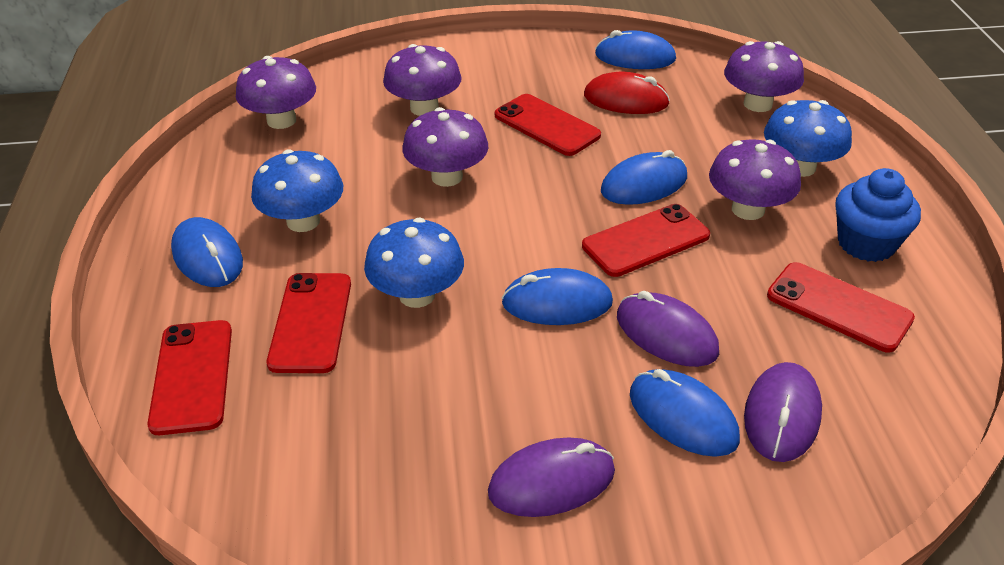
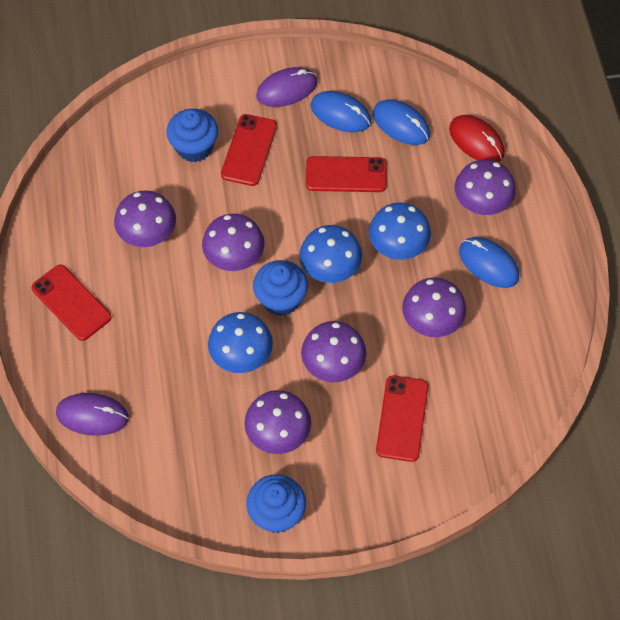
blue cupcake: 1 -> 3
blue mouse: 5 -> 3
purple mouse: 3 -> 2
purple mushroom: 5 -> 6
red phone: 5 -> 4

